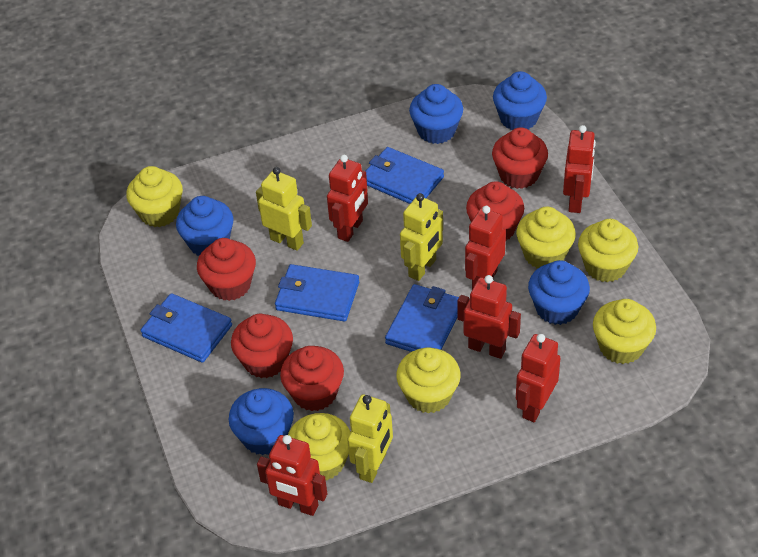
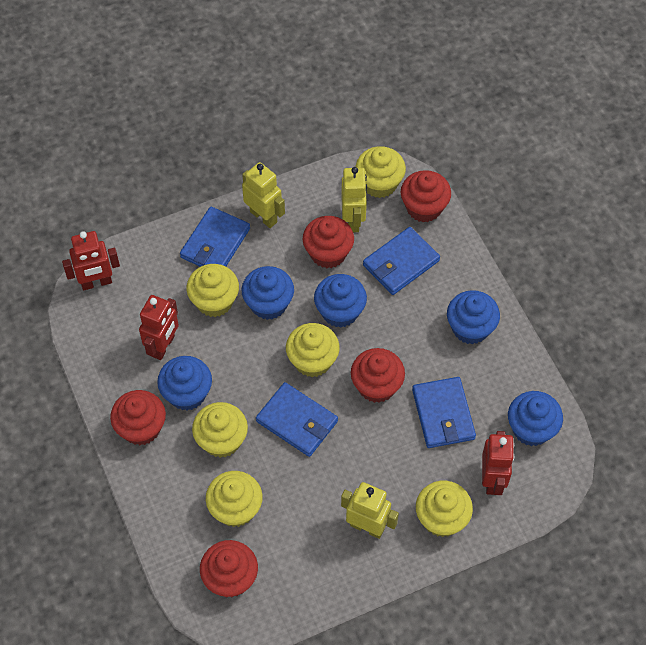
red robot: 6 -> 3

